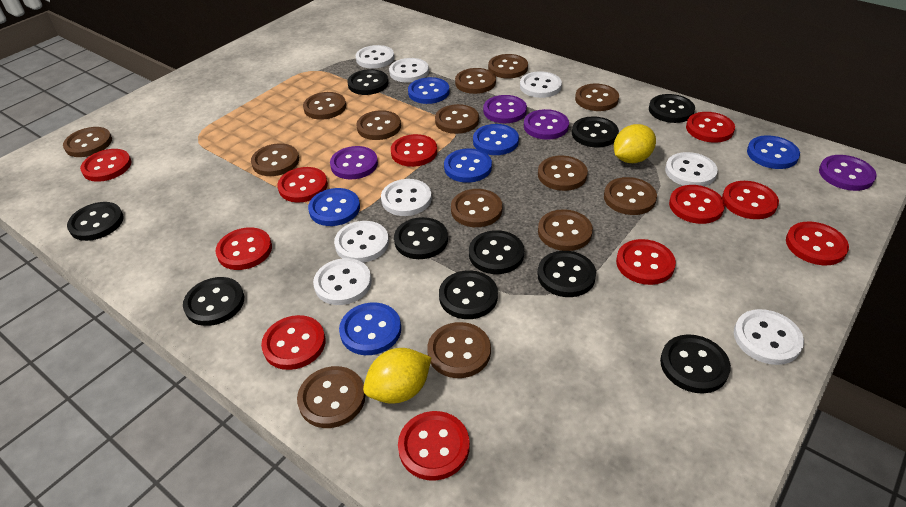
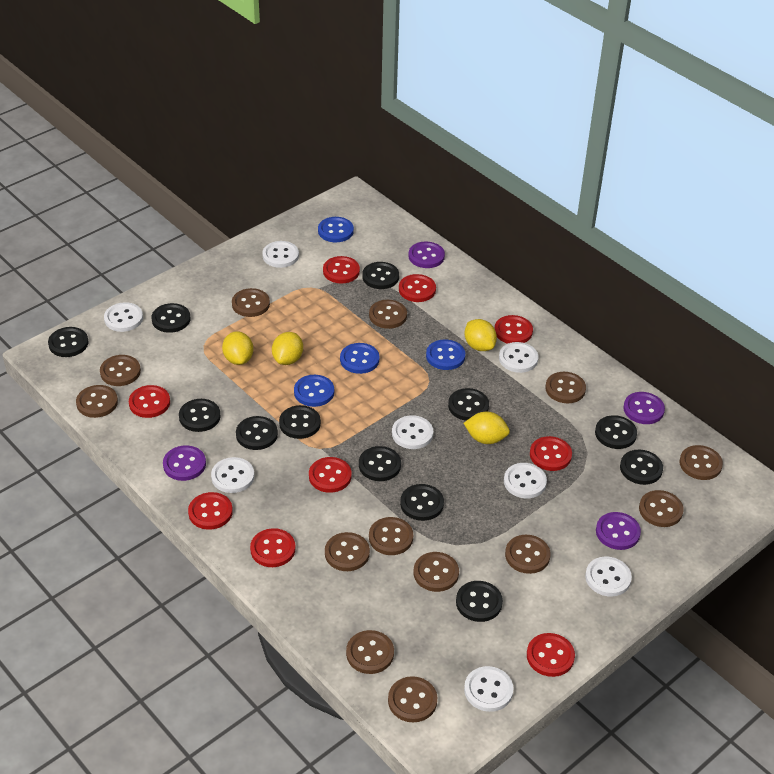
black button: 10 -> 12
blue button: 6 -> 4
brown button: 14 -> 13
red button: 11 -> 9
yellow lemon: 2 -> 4

